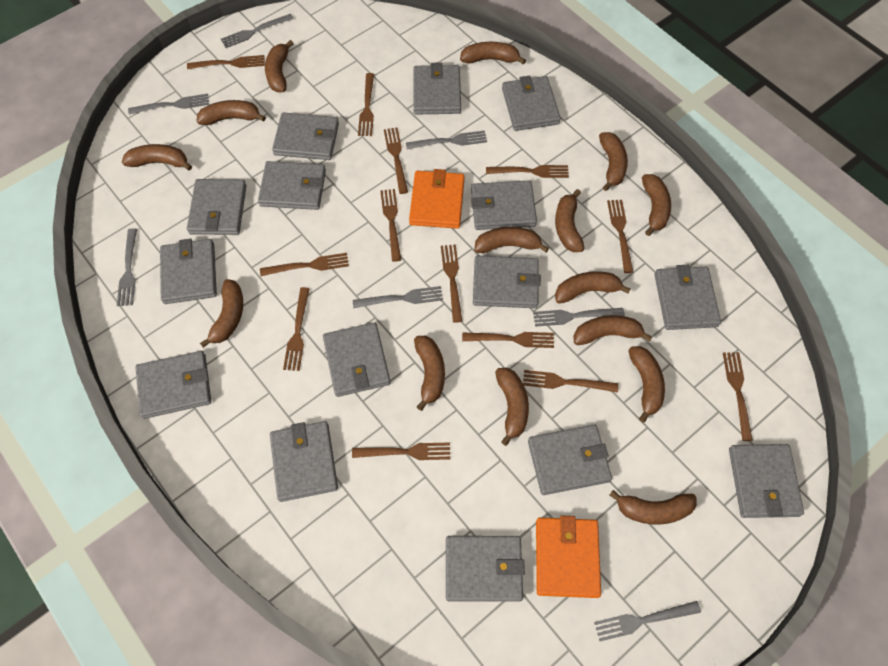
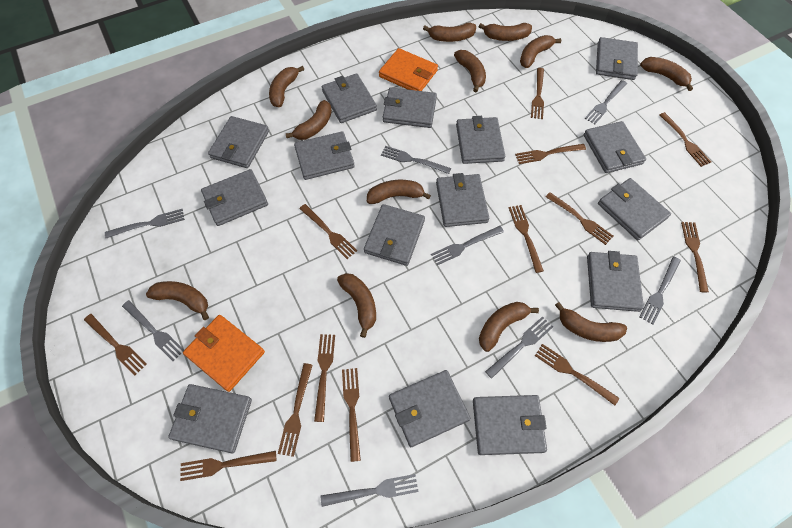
brown banana: 15 -> 12
grey fork: 7 -> 8

